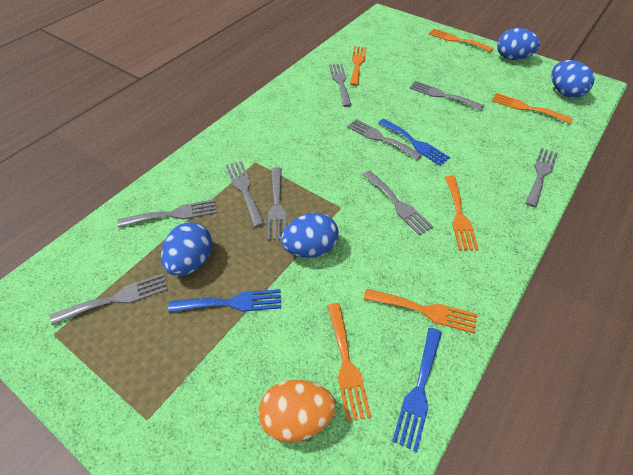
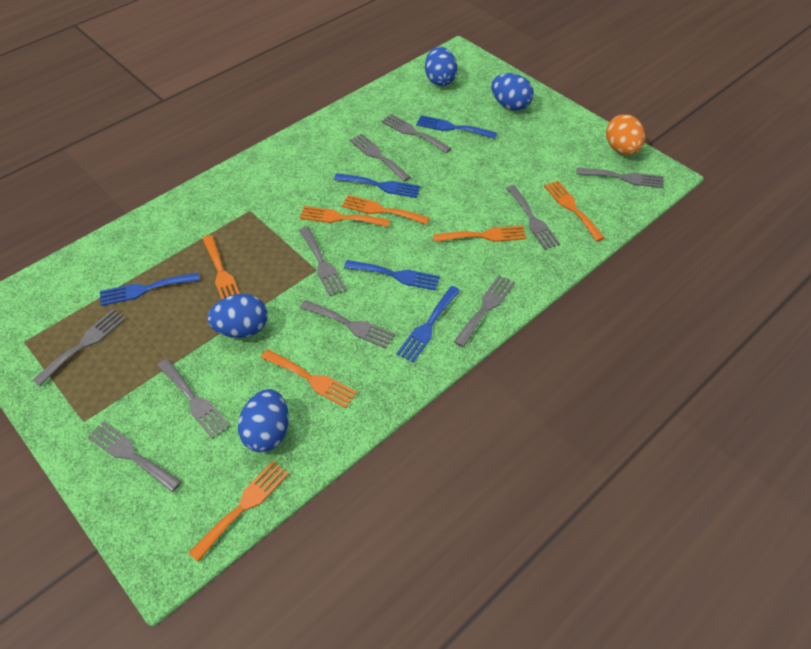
blue fork: 3 -> 5
grey fork: 9 -> 10
orange fork: 6 -> 7

